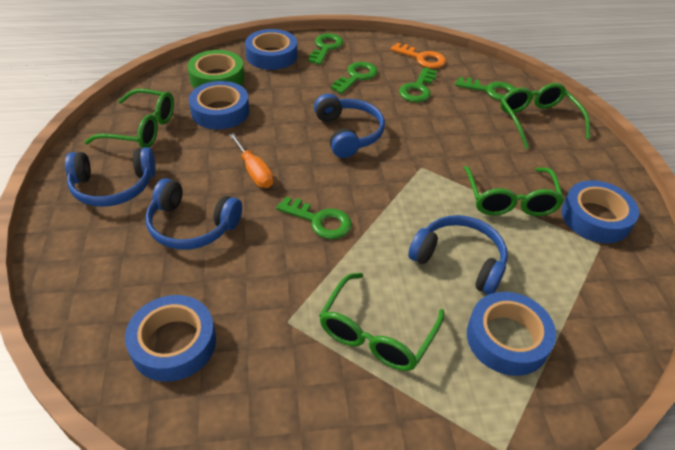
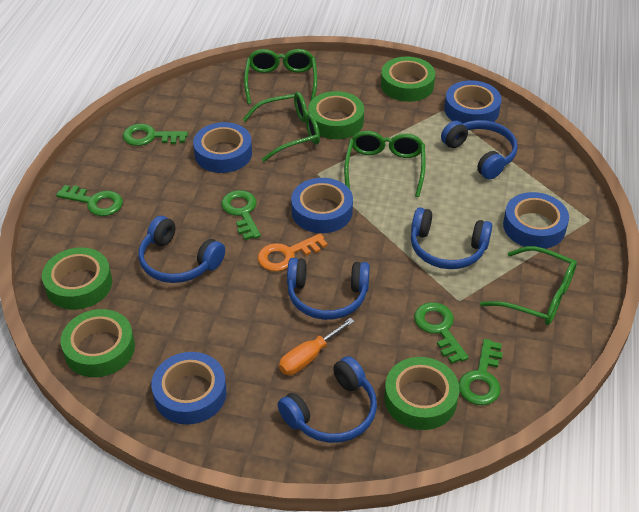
blue headphones: 4 -> 5
green tape: 1 -> 5

